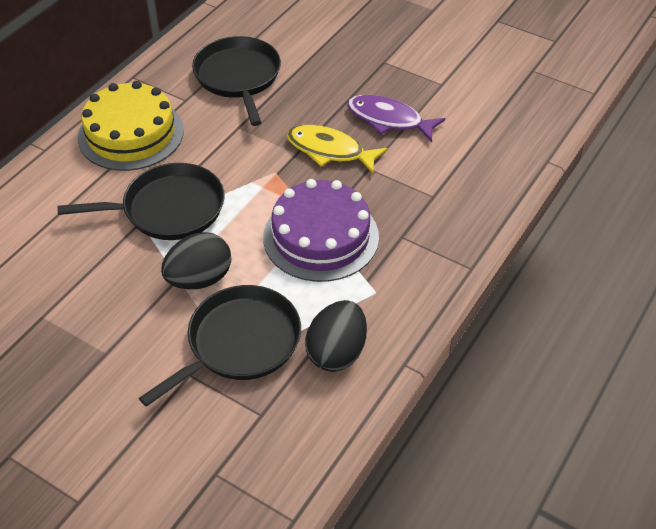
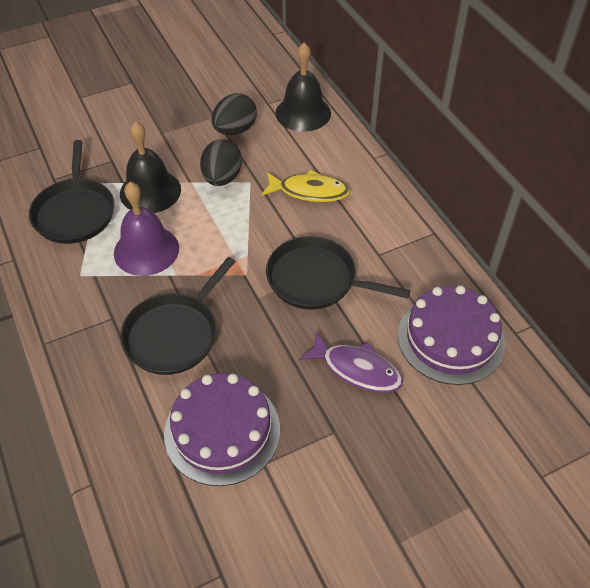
black bell: 0 -> 2
purple bell: 0 -> 1
purple cake: 1 -> 2
yellow cake: 1 -> 0

